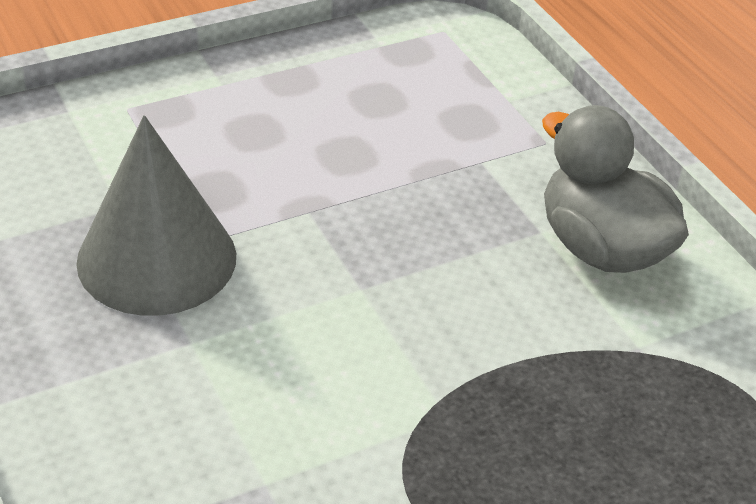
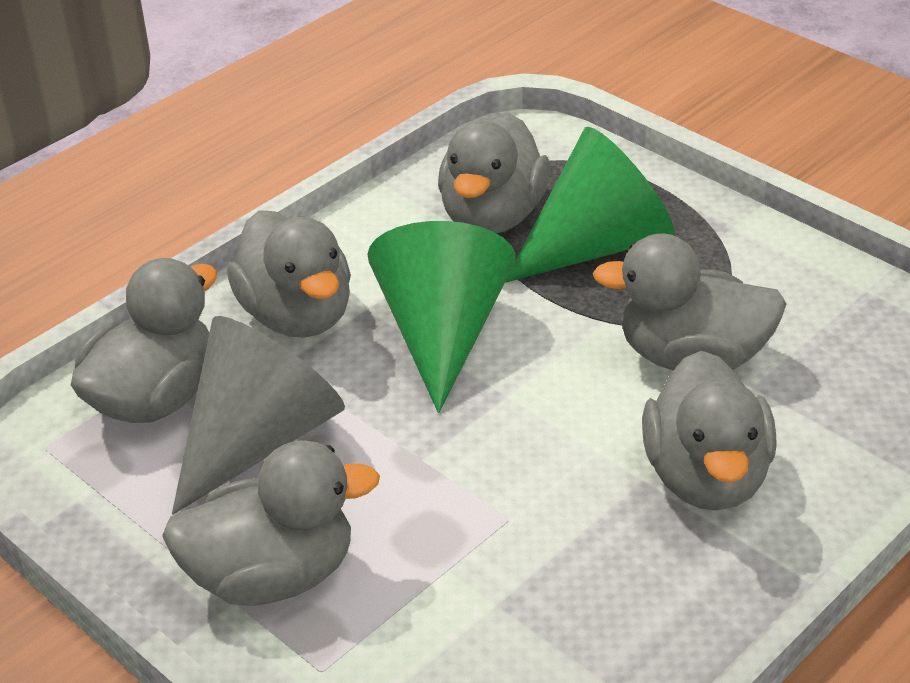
green cone: 0 -> 2
grey duck: 1 -> 6

